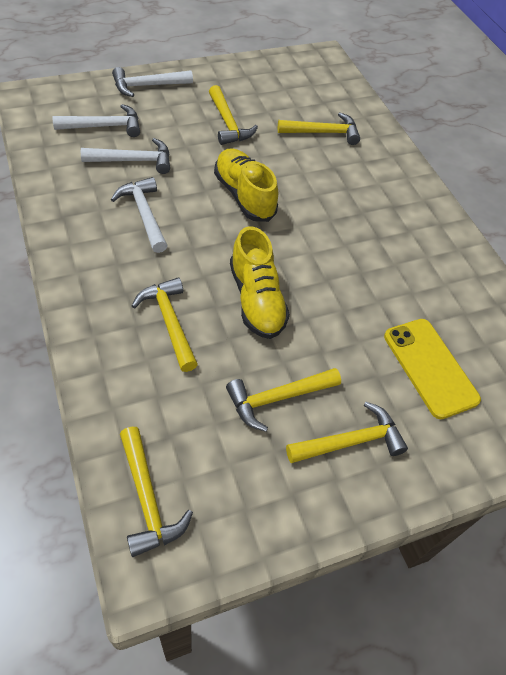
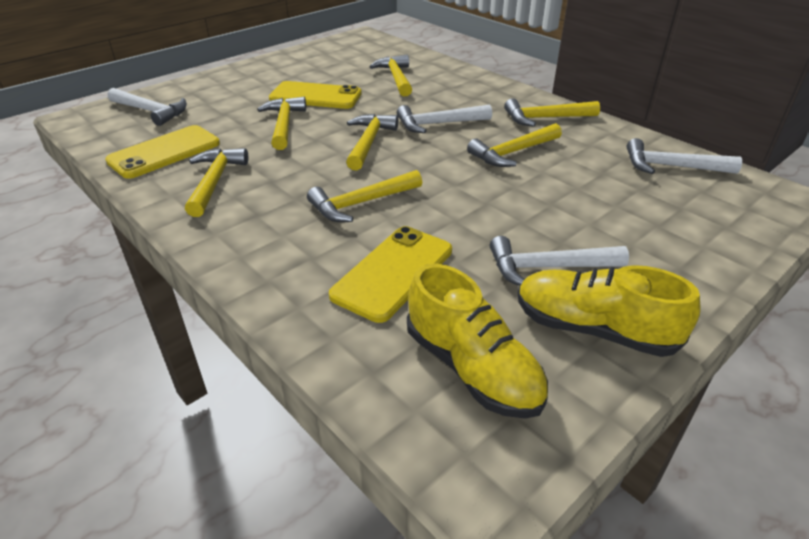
yellow hammer: 6 -> 7
yellow phone: 1 -> 3

